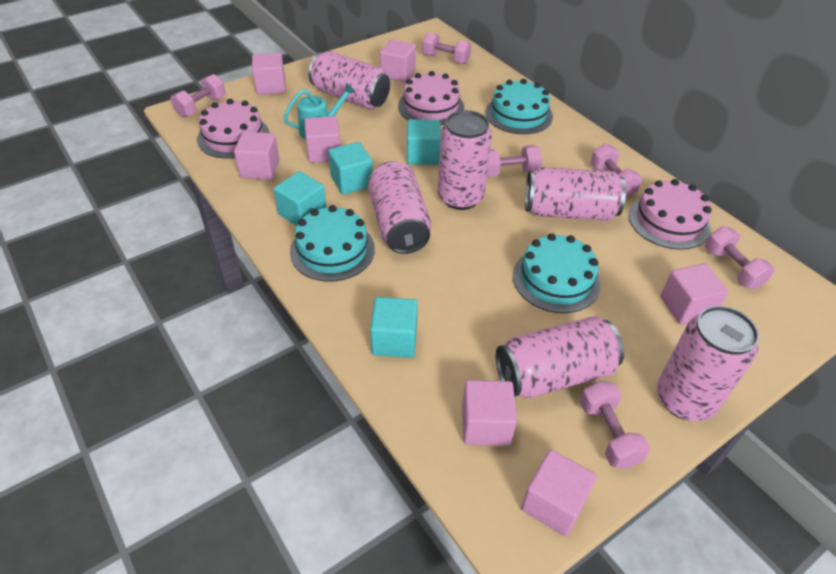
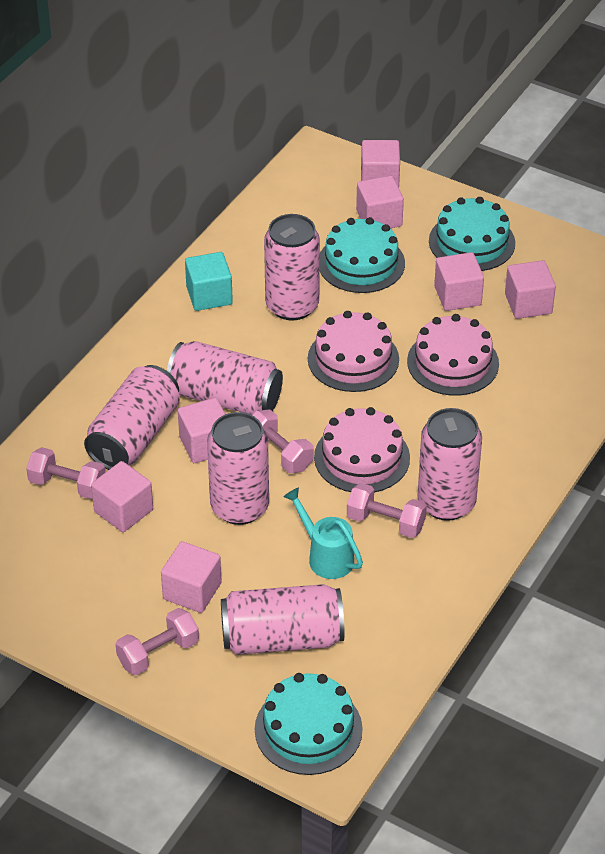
pink dumbbell: 6 -> 4
turquoise cube: 4 -> 1

